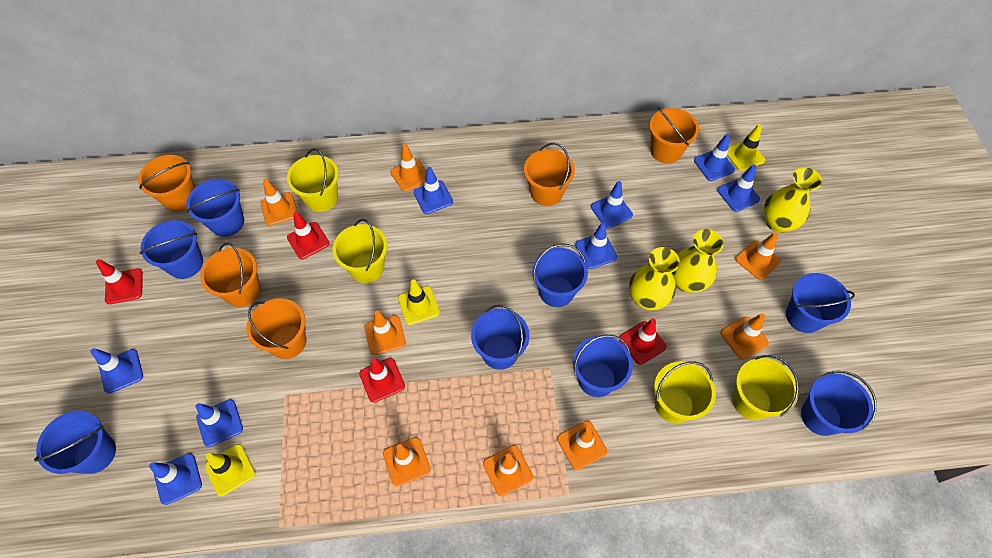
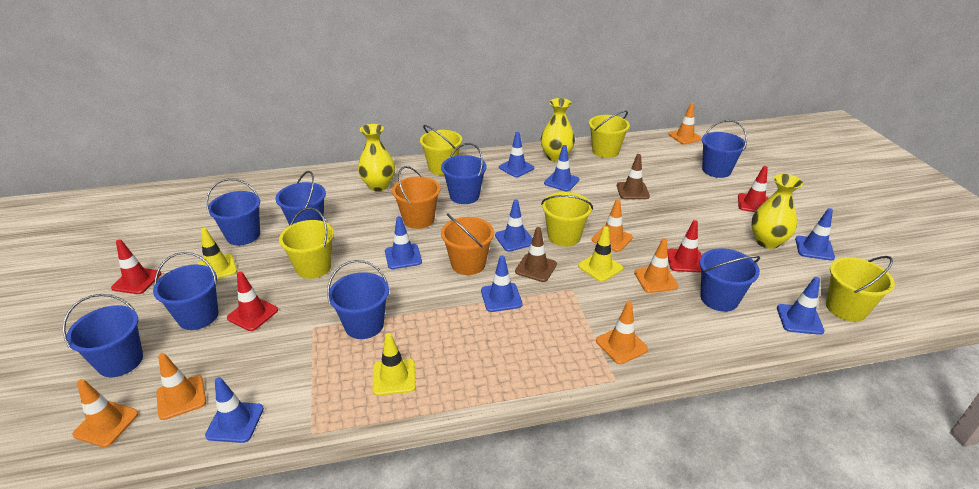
brown traffic cone: 0 -> 2
orange bucket: 5 -> 2
orange traffic cone: 8 -> 6
yellow bucket: 4 -> 5

